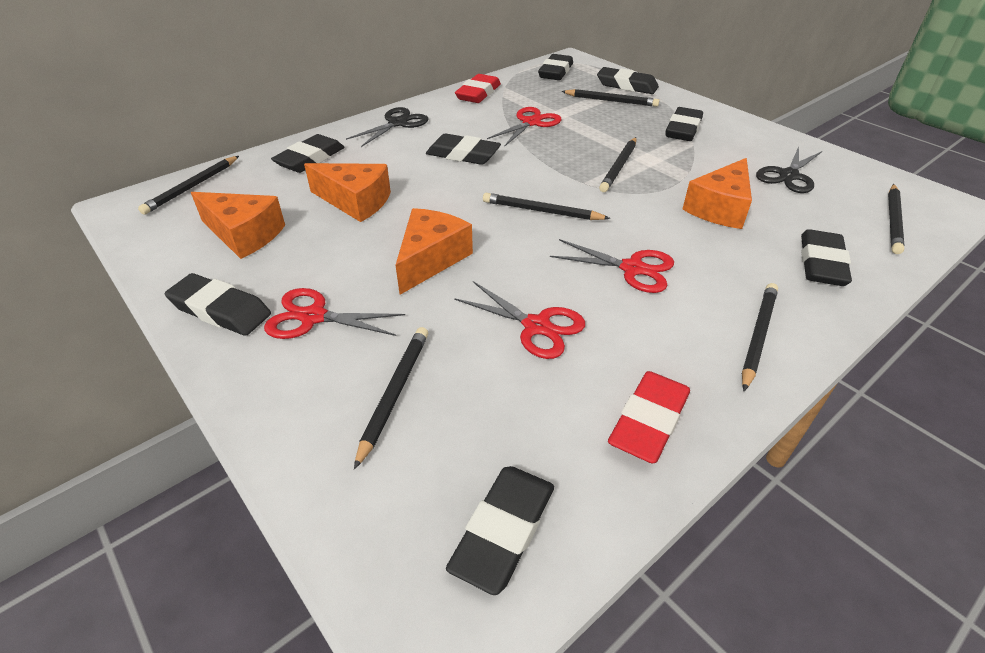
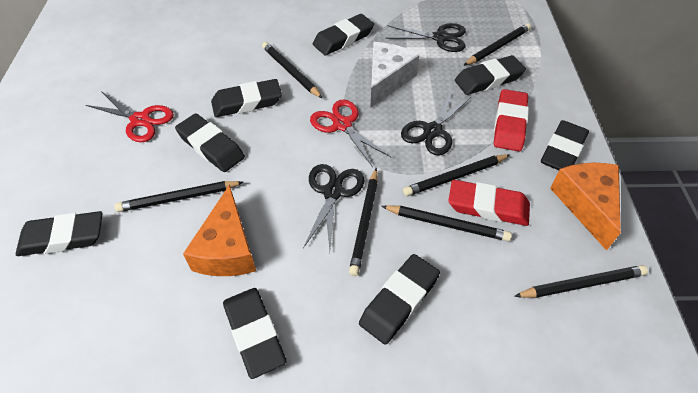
black scissors: 2 -> 3
orange cheese: 4 -> 2
red scissors: 4 -> 2
white cheese: 0 -> 1

